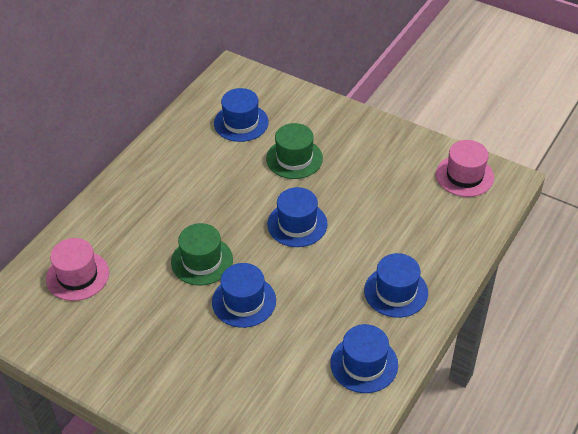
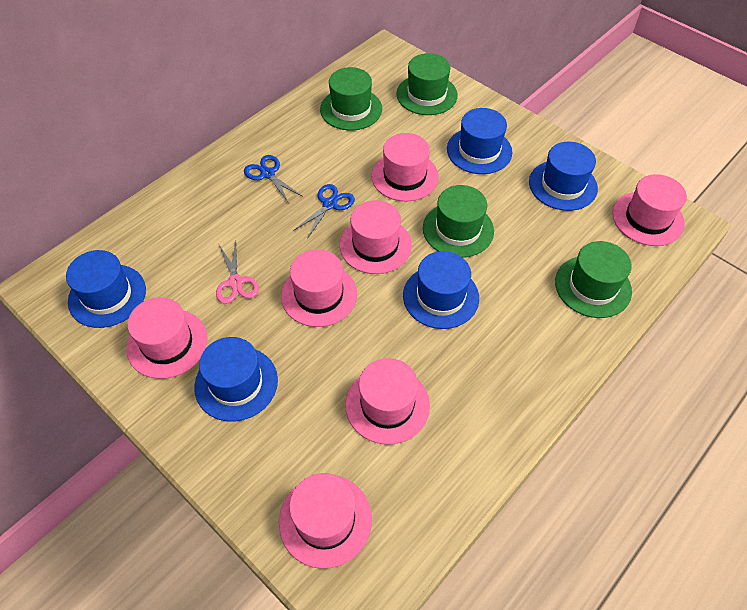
blue scissors: 0 -> 2
green hat: 2 -> 4
pink hat: 2 -> 7
pink scissors: 0 -> 1

